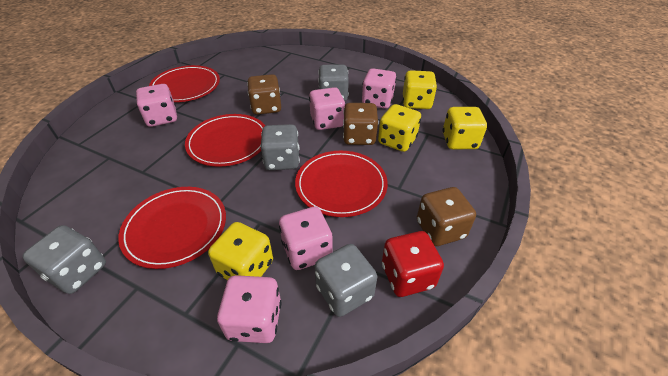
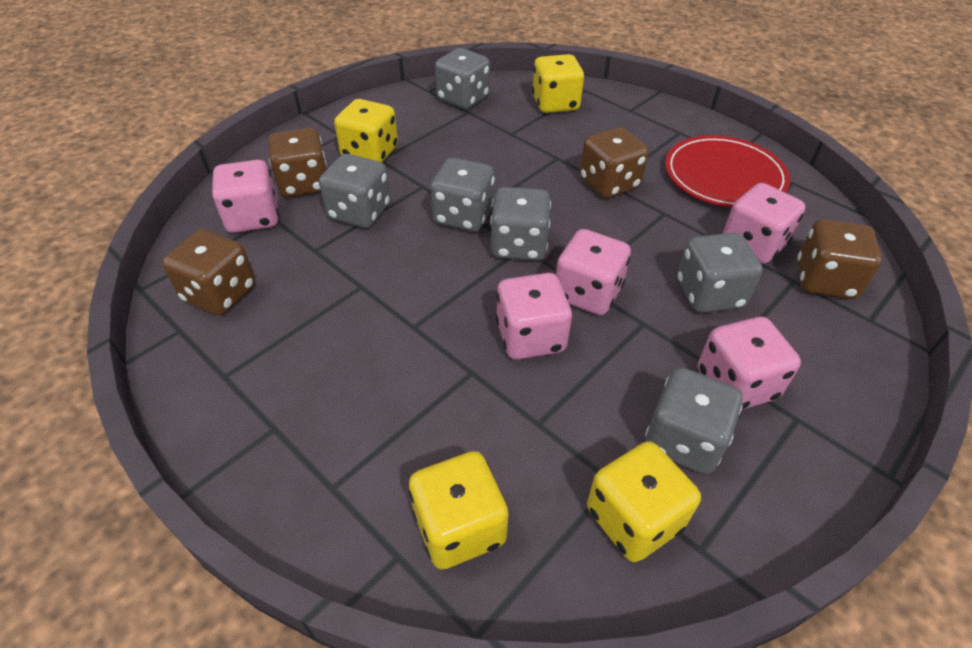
brown dice: 3 -> 4
grey dice: 4 -> 6
red dice: 1 -> 0
red plate: 4 -> 1

